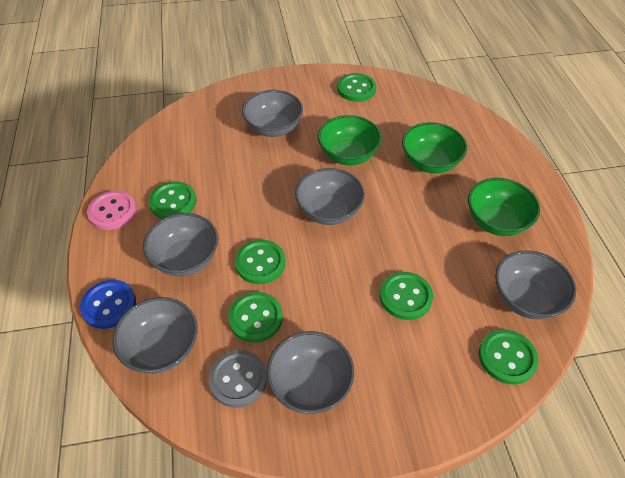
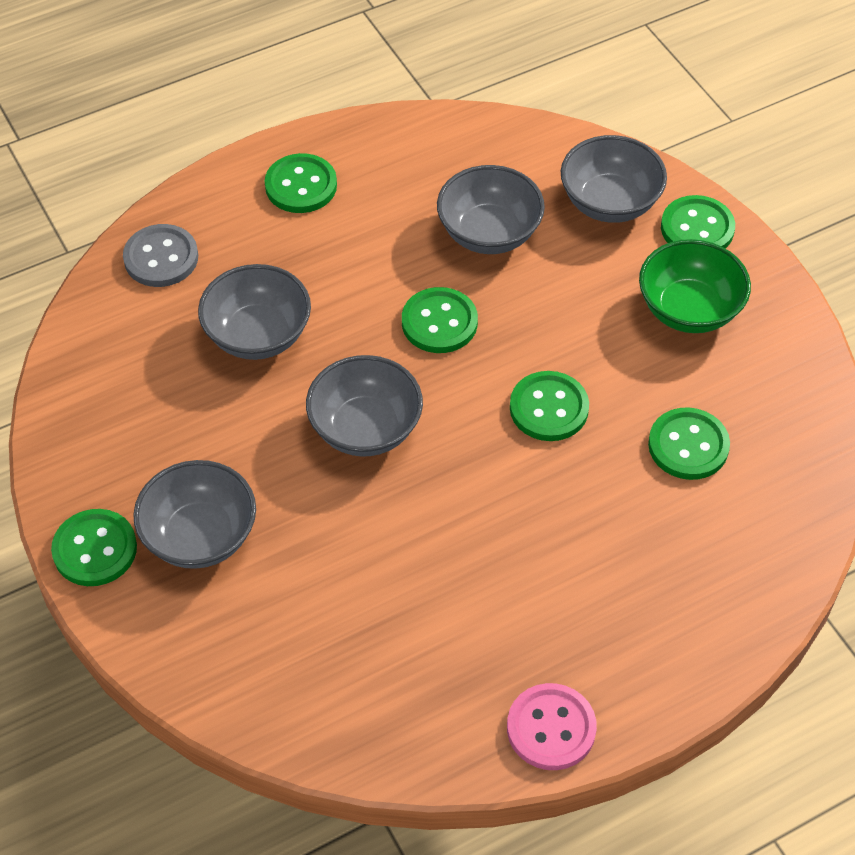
blue button: 1 -> 0
green bowl: 3 -> 1
grey bowl: 6 -> 5

